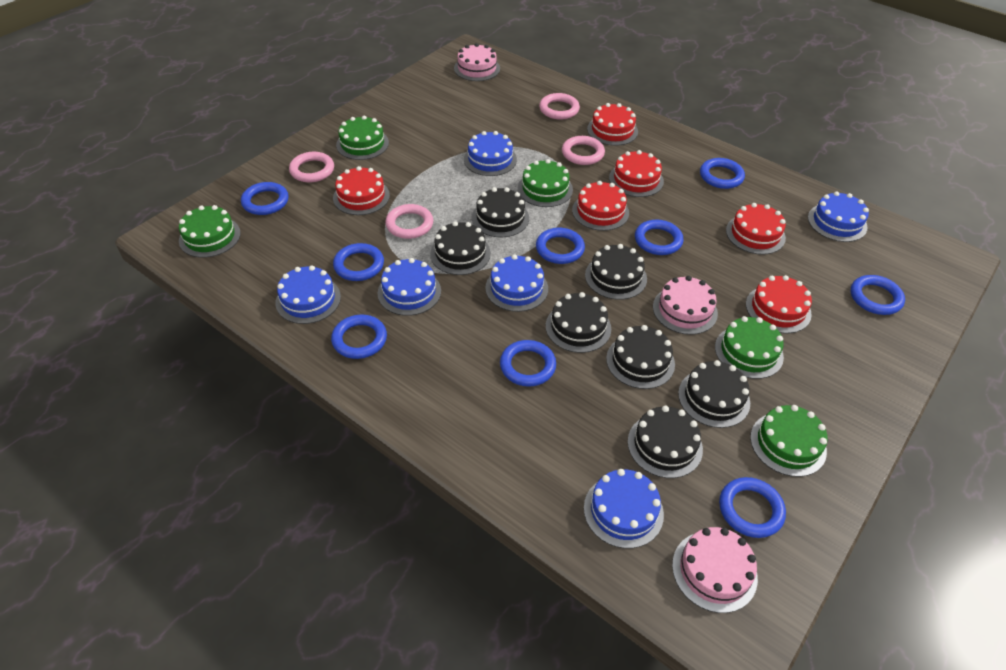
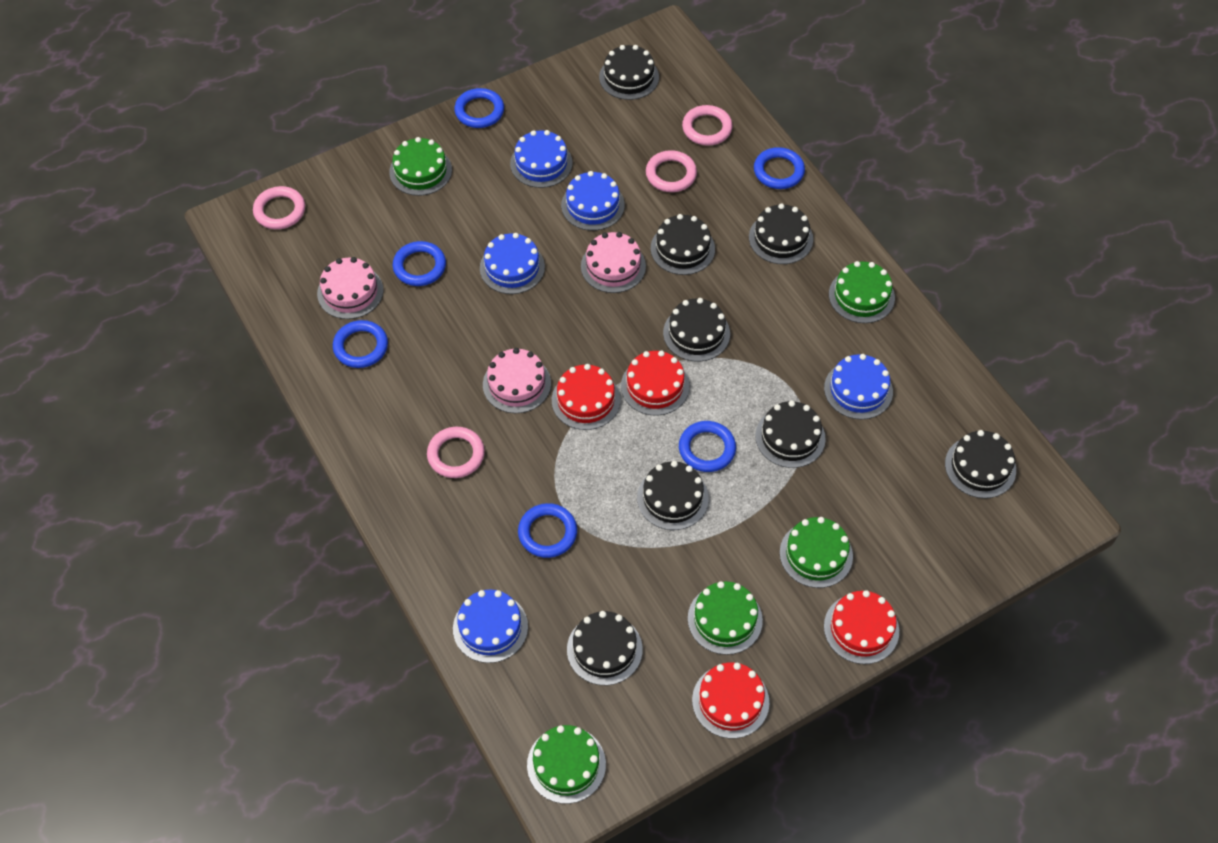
black cake: 7 -> 8
blue cake: 6 -> 5
blue ring: 9 -> 6
red cake: 6 -> 4

